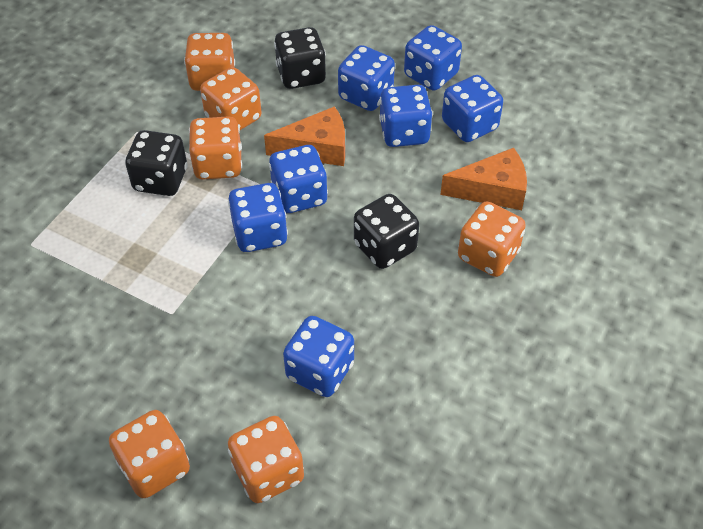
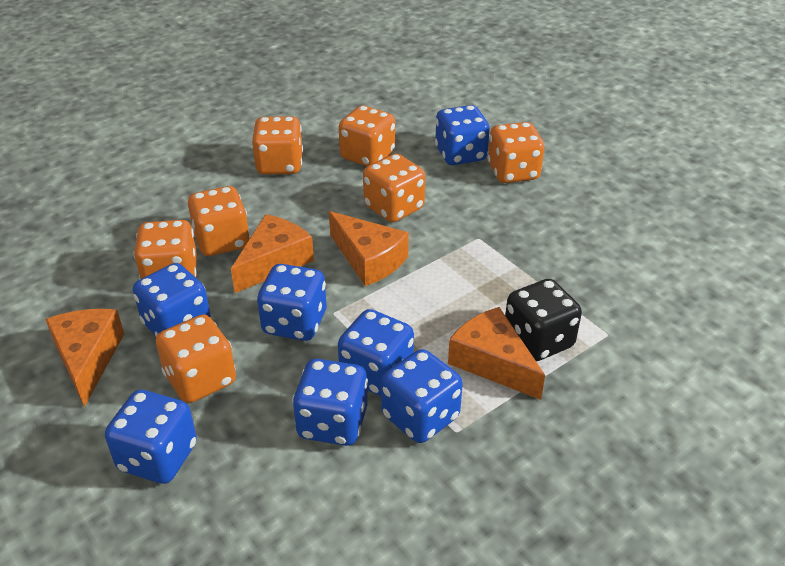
black dice: 3 -> 1
orange cheese: 2 -> 4
orange dice: 6 -> 7

